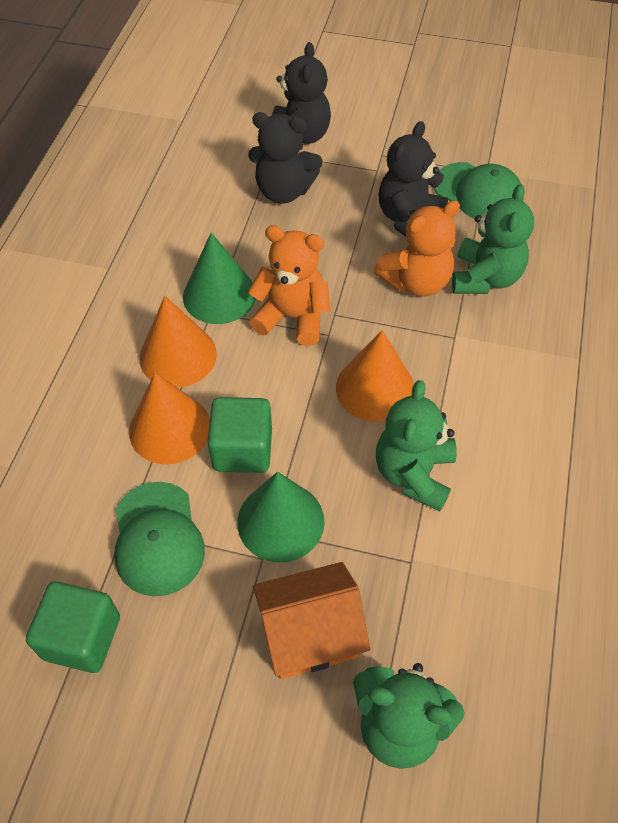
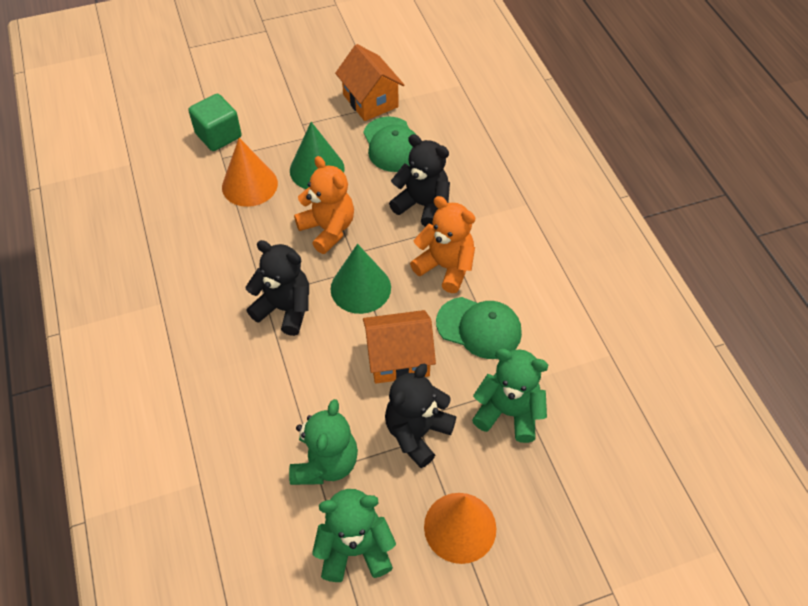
green cube: 2 -> 1
orange cone: 3 -> 2
orange house: 1 -> 2

